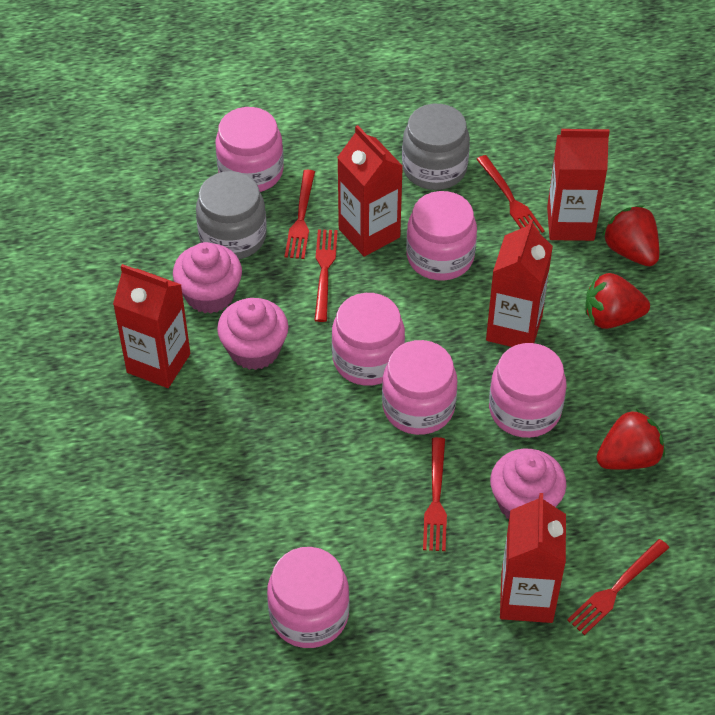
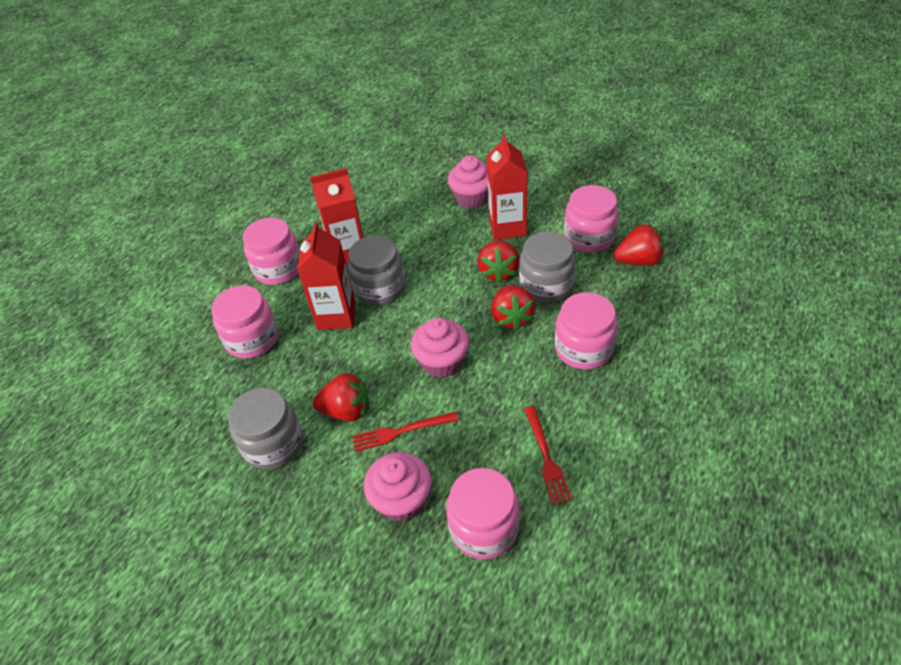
grey jar: 2 -> 3
pink jar: 6 -> 5
red carton: 5 -> 3
red fork: 5 -> 2
red strawberry: 3 -> 4

